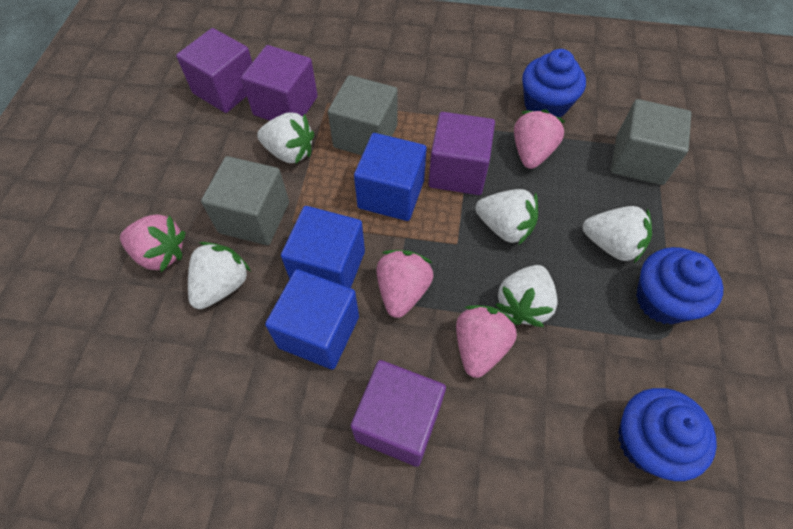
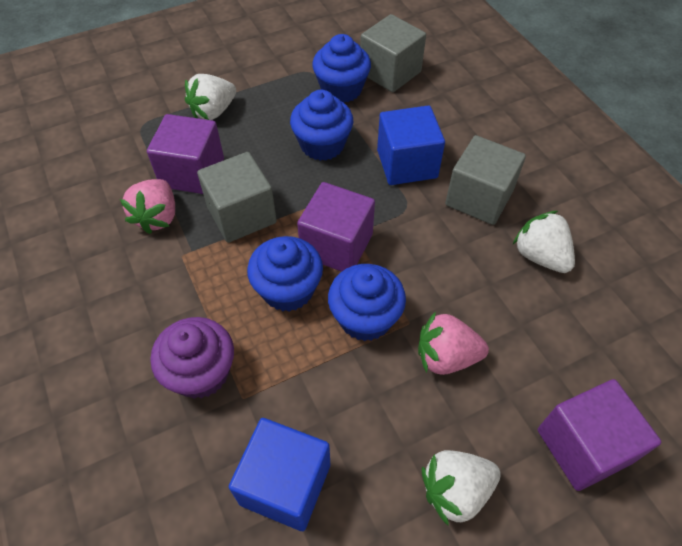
blue cube: 3 -> 2
blue cupcake: 3 -> 4
pink strawberry: 4 -> 2
purple cube: 4 -> 3
purple cupcake: 0 -> 1
white strawberry: 5 -> 3

